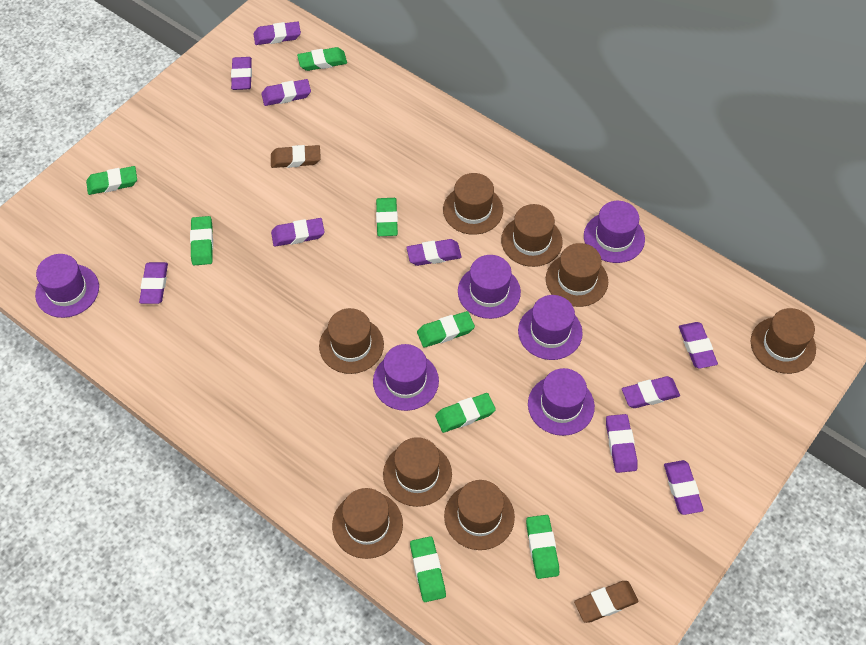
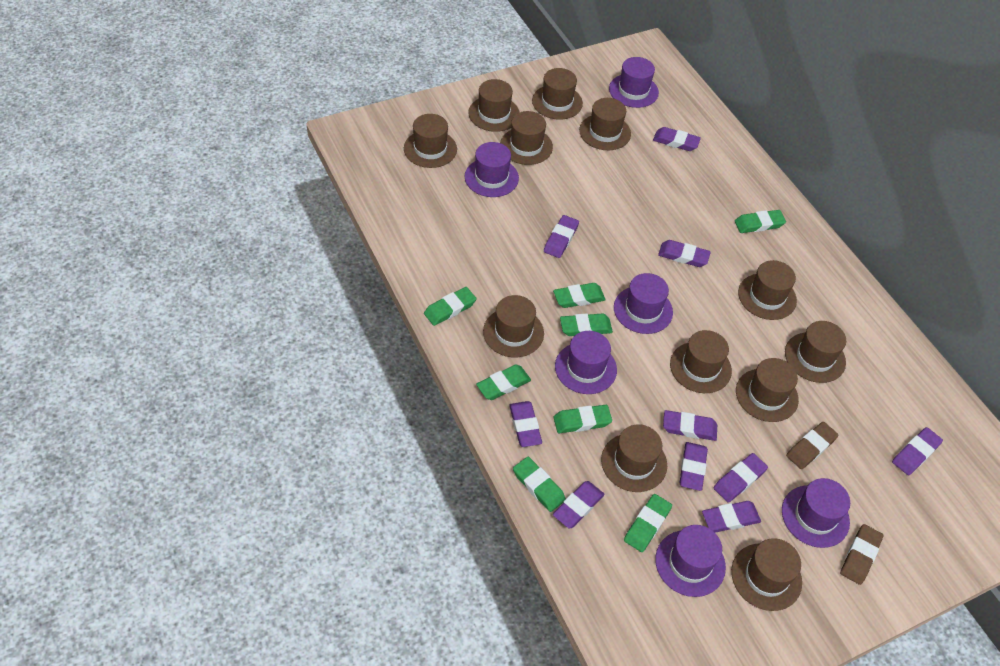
brown hat: 8 -> 12

